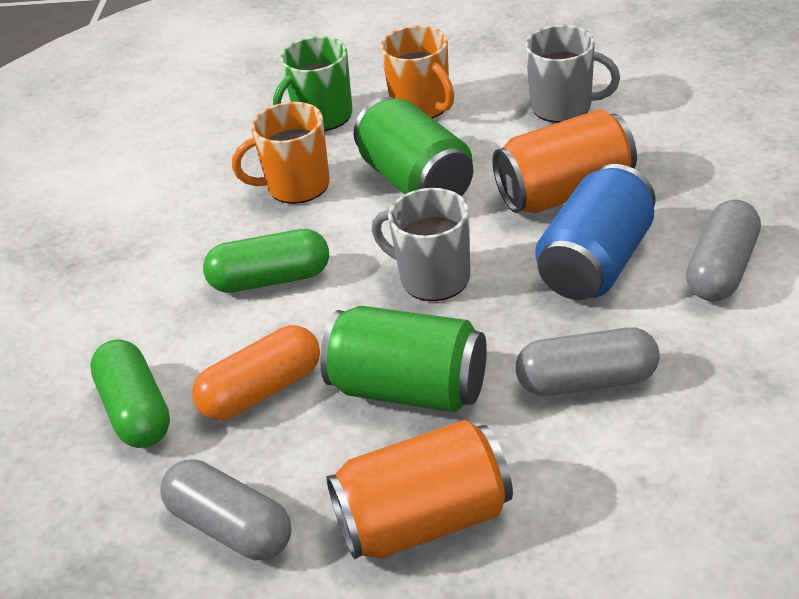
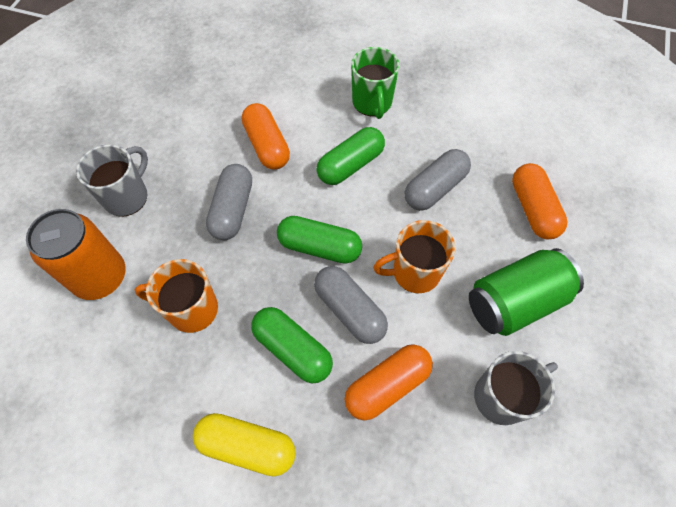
blue can: 1 -> 0
green can: 2 -> 1
green capsule: 2 -> 3
orange can: 2 -> 1
orange capsule: 1 -> 3
yellow capsule: 0 -> 1

